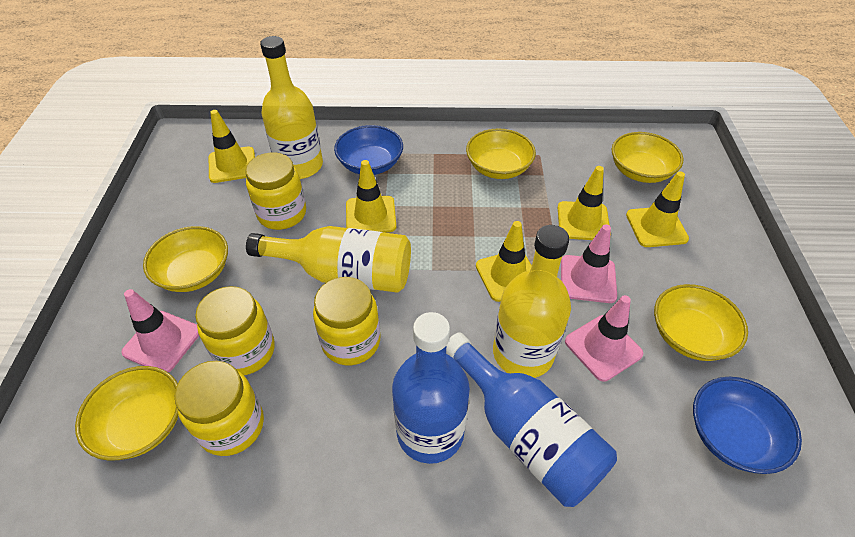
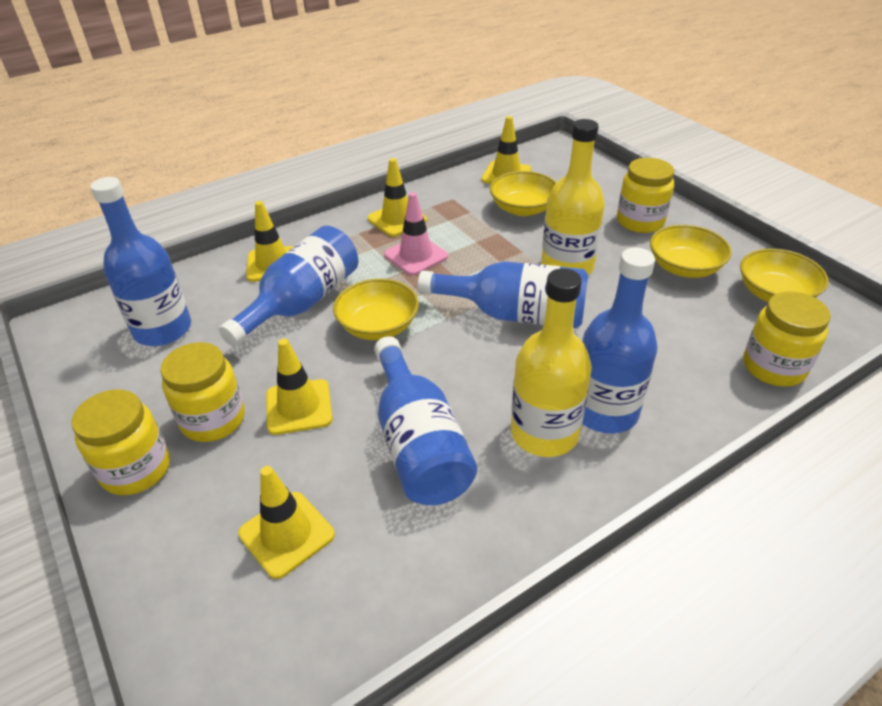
blue bottle: 2 -> 5
blue bowl: 2 -> 0
pink traffic cone: 3 -> 1
yellow bottle: 3 -> 2
yellow bowl: 5 -> 4

